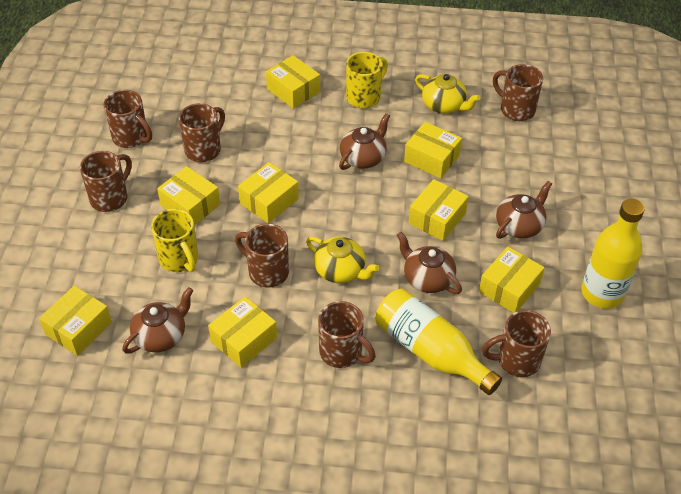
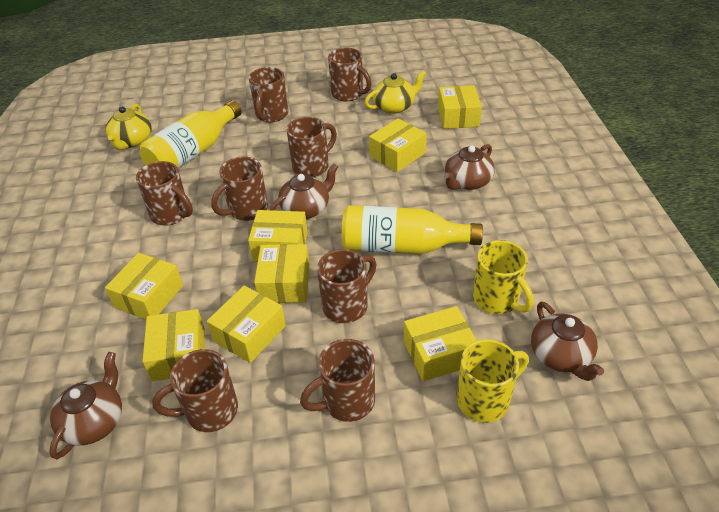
brown mug: 7 -> 8

